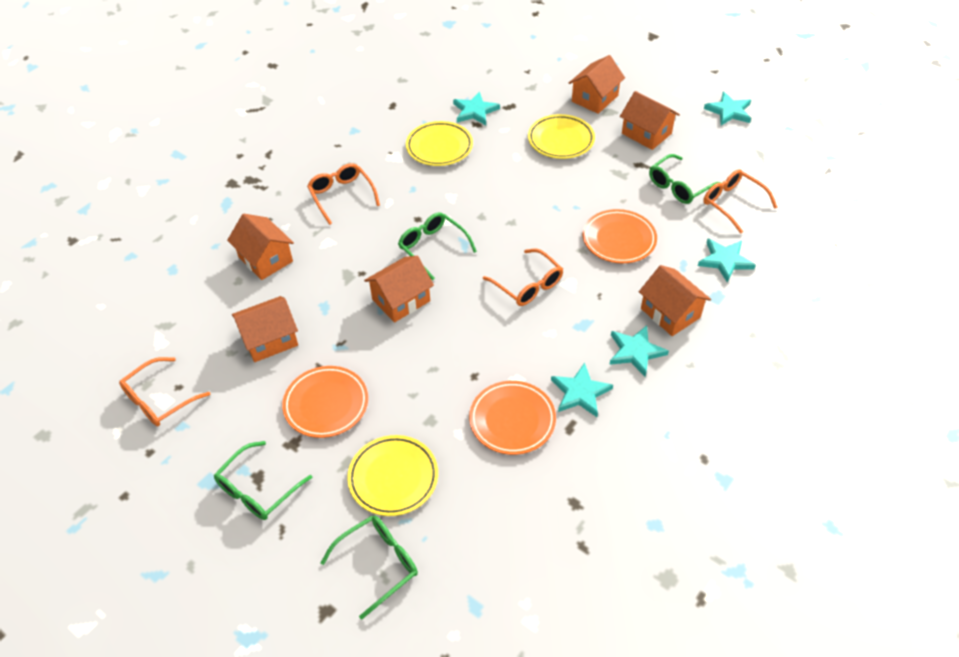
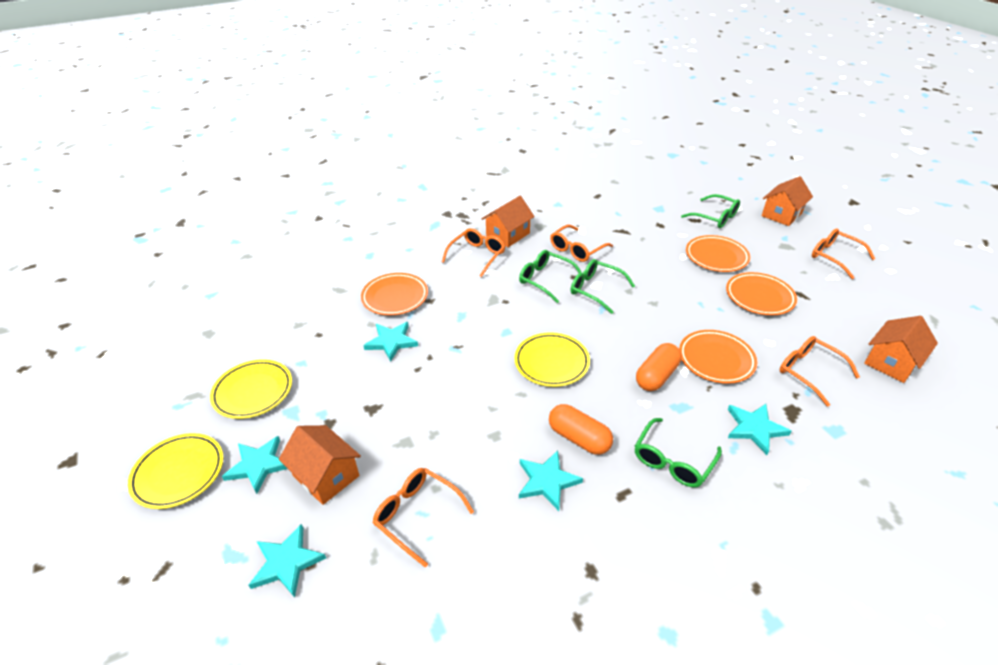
orange capsule: 0 -> 2
orange glasses: 4 -> 5
orange house: 6 -> 4
orange plate: 3 -> 4

